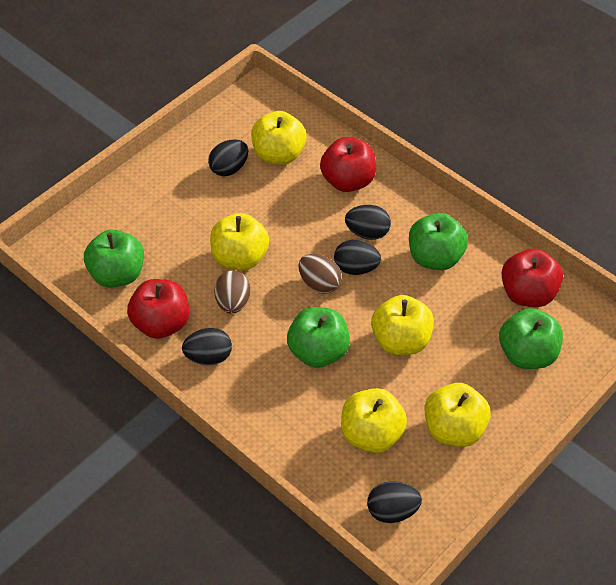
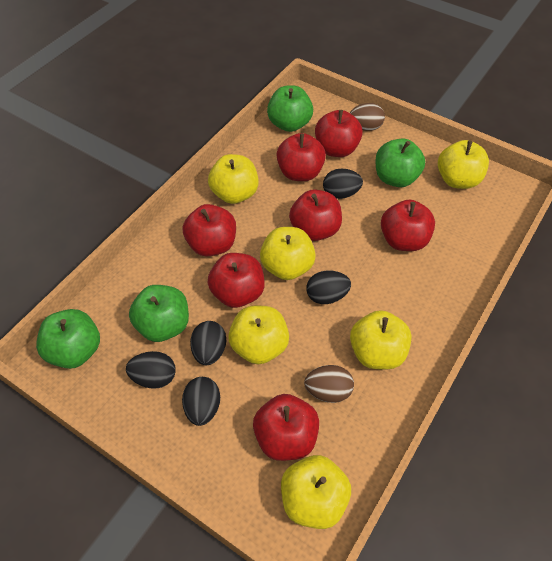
red apple: 3 -> 7
yellow apple: 5 -> 6

